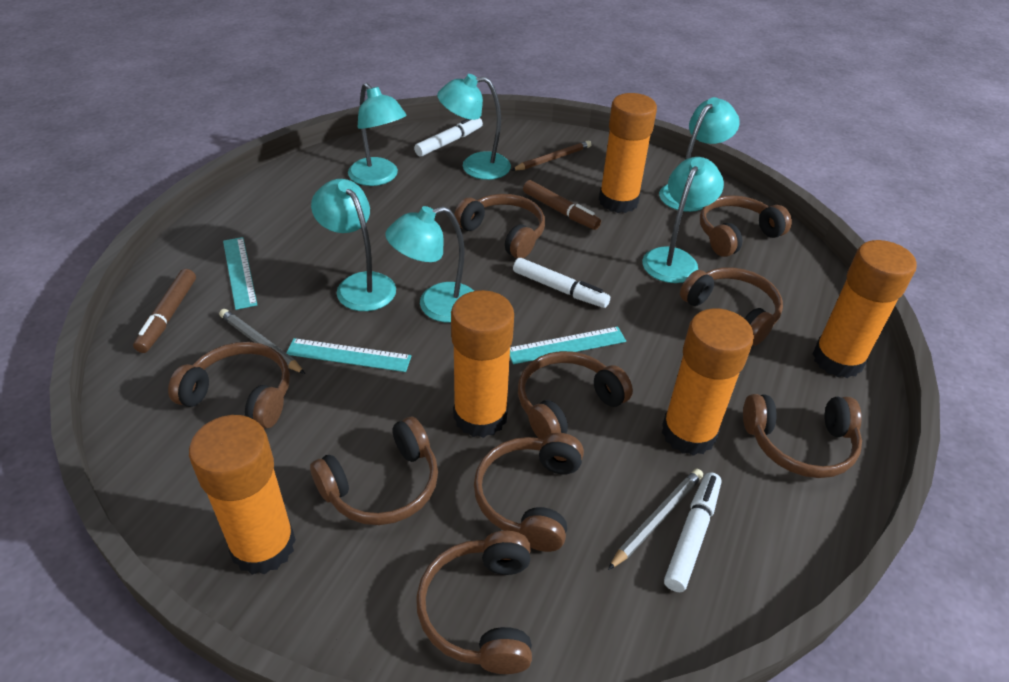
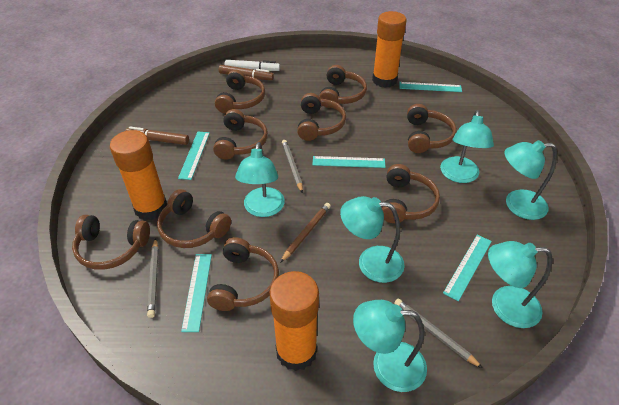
grey pencil: 2 -> 3
orange glue stick: 5 -> 3
turquoise ruler: 3 -> 5
white marker: 3 -> 1

